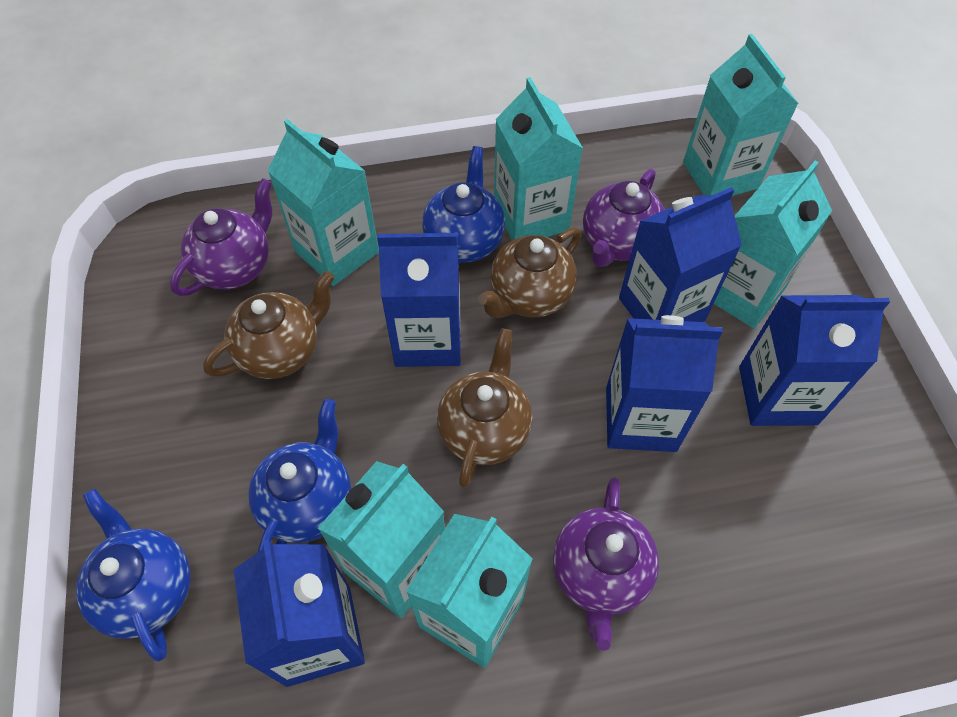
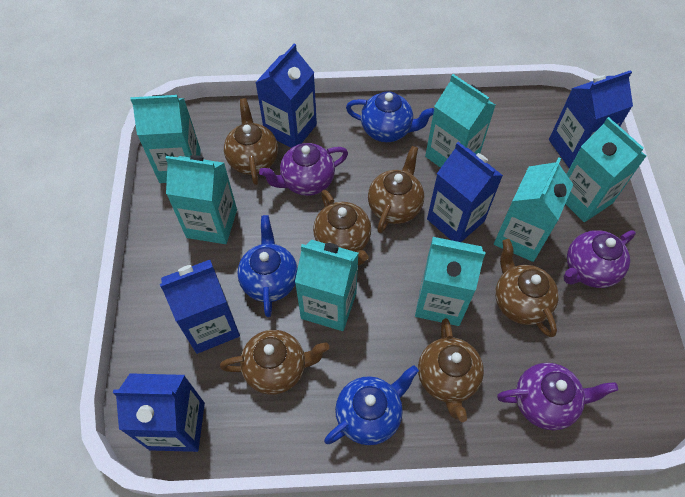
brown teapot: 3 -> 6
turquoise carton: 6 -> 7

